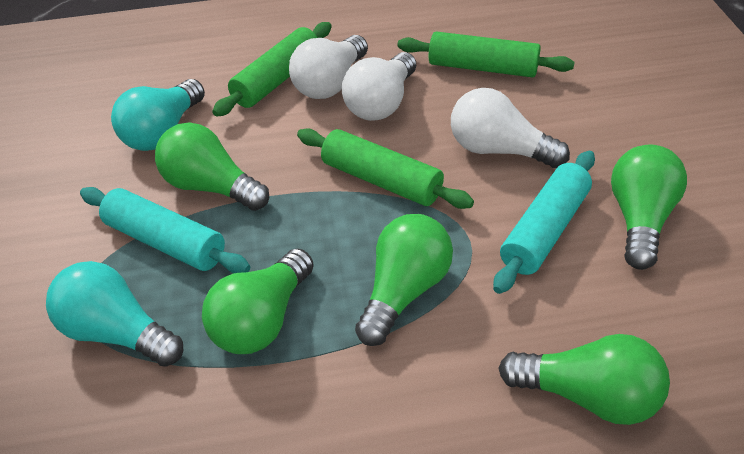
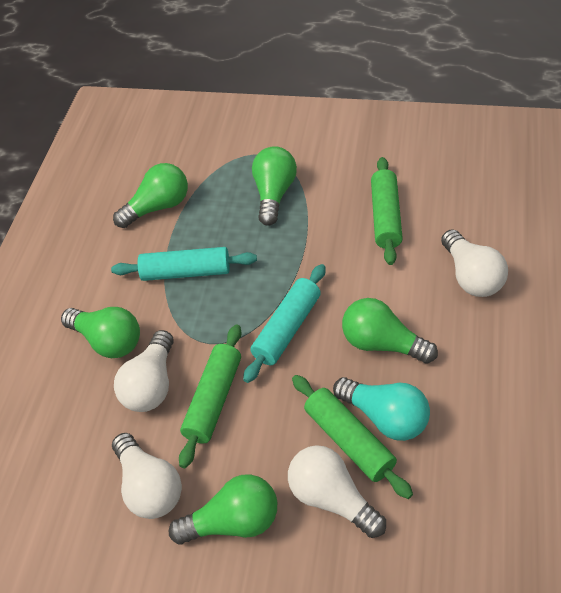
turquoise light bulb: 2 -> 1
white light bulb: 3 -> 4

